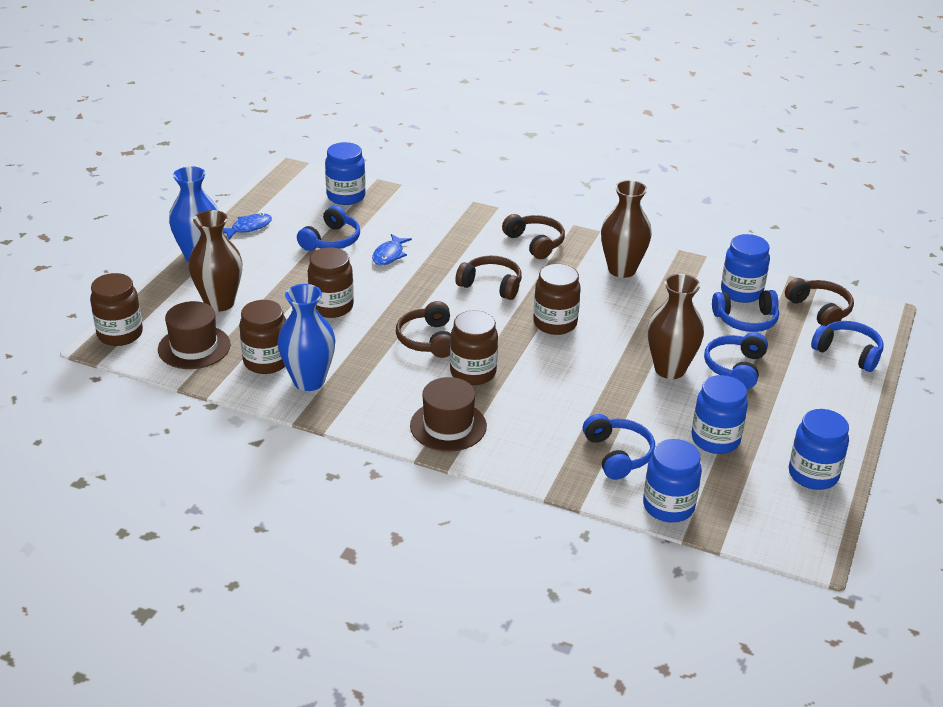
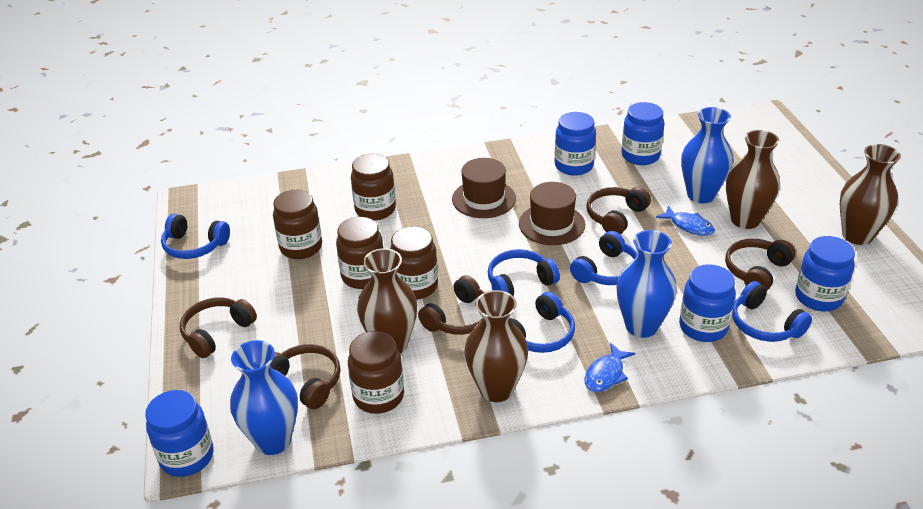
blue vase: 2 -> 3
brown headphones: 4 -> 5
brown vase: 3 -> 4

